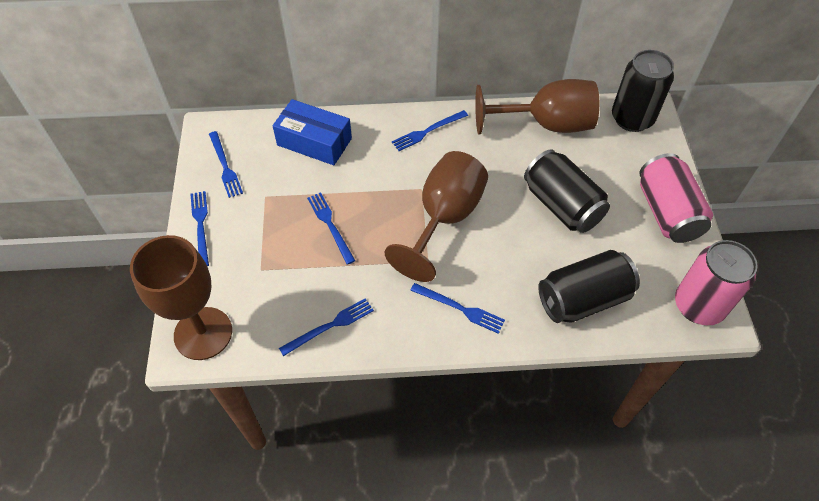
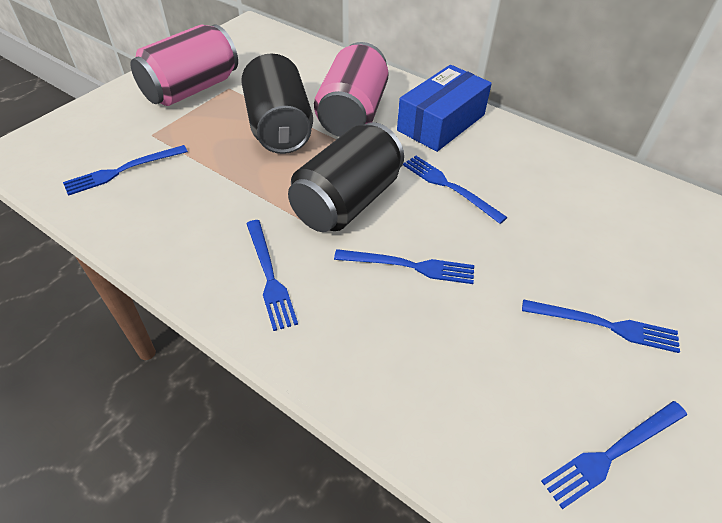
black can: 3 -> 2
brown goblet: 3 -> 0

